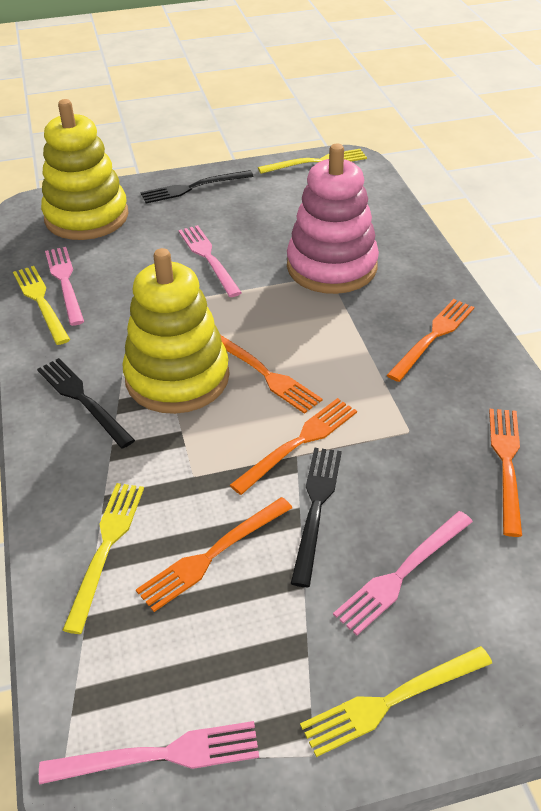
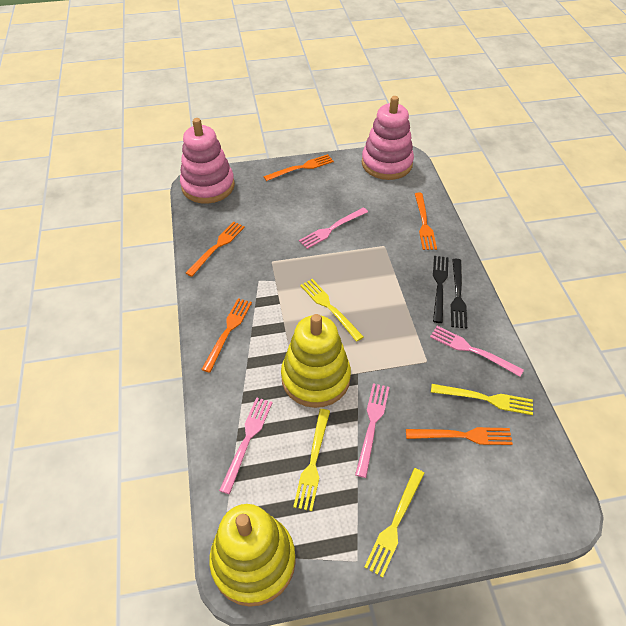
black fork: 3 -> 2
pink stacking toy: 1 -> 2

